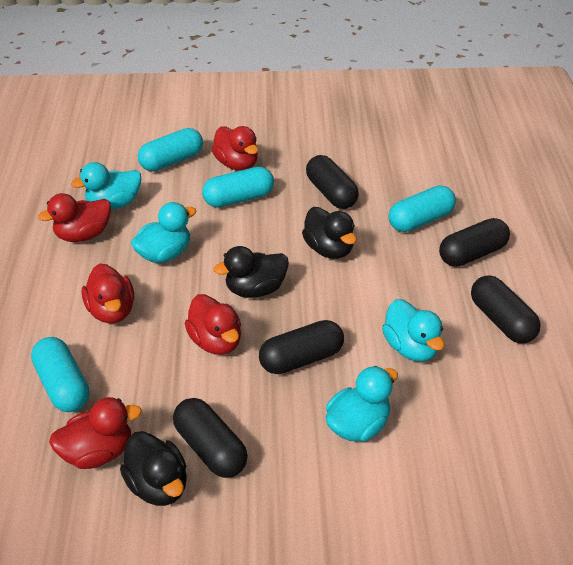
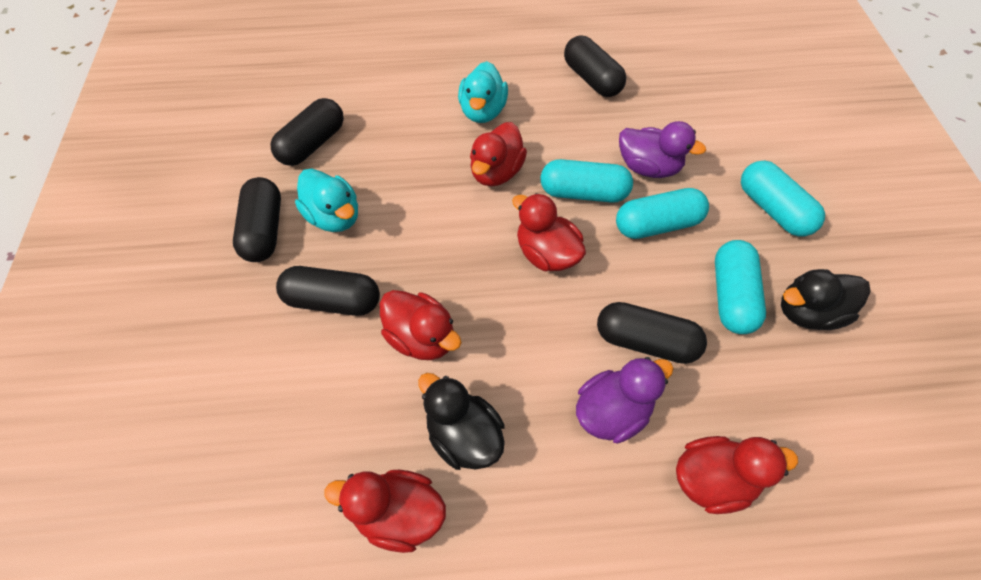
black duck: 3 -> 2
purple duck: 0 -> 2
turquoise duck: 4 -> 2

